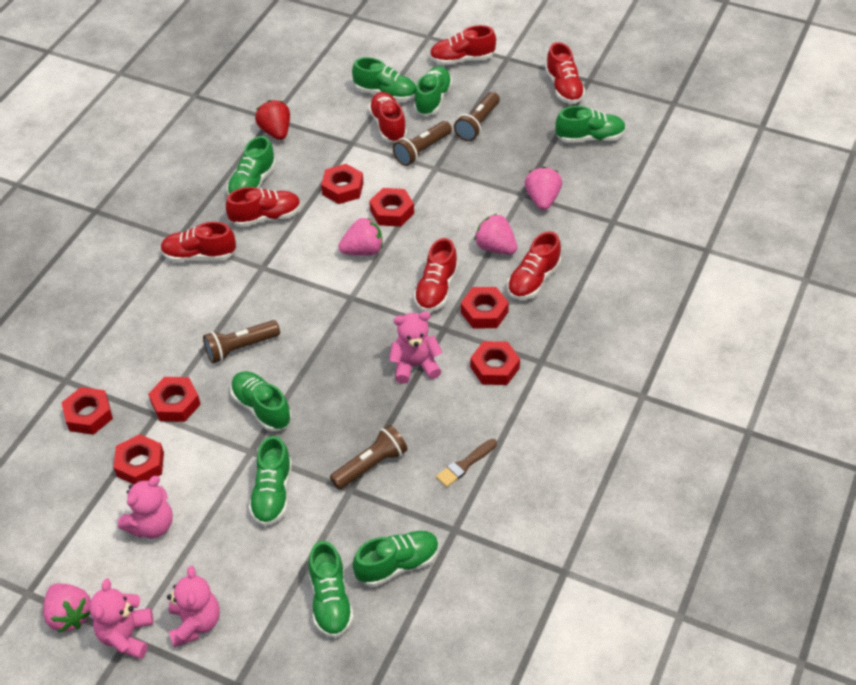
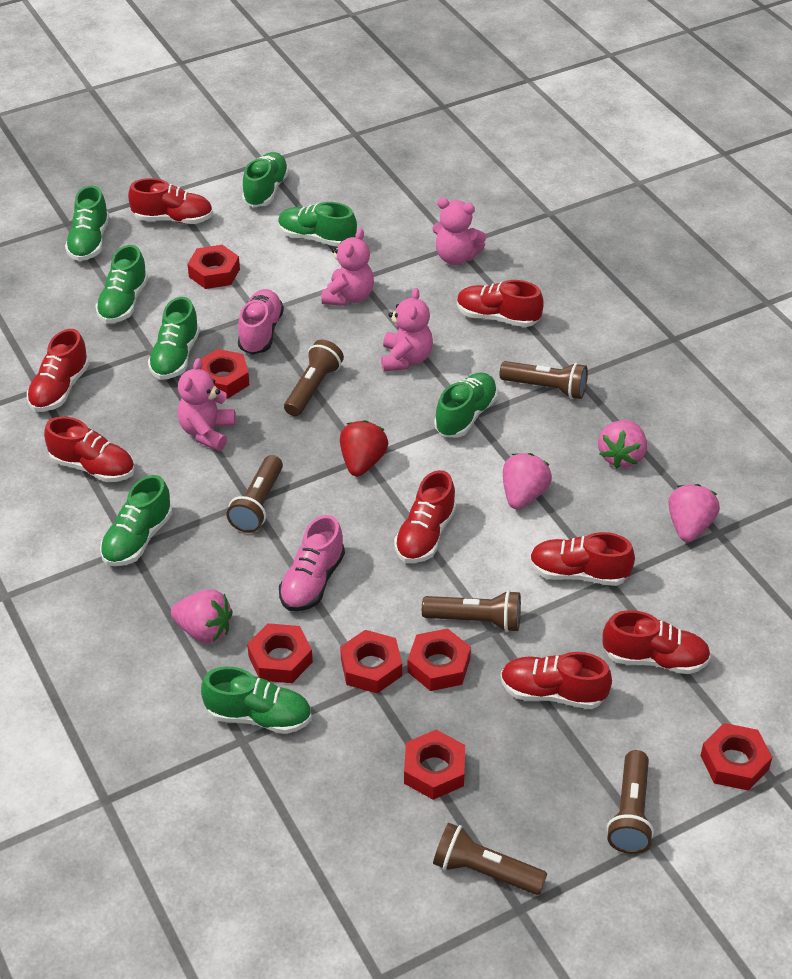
brown brush: 1 -> 0
brown flashlight: 4 -> 6
pink shoe: 0 -> 2
red shoe: 7 -> 8

